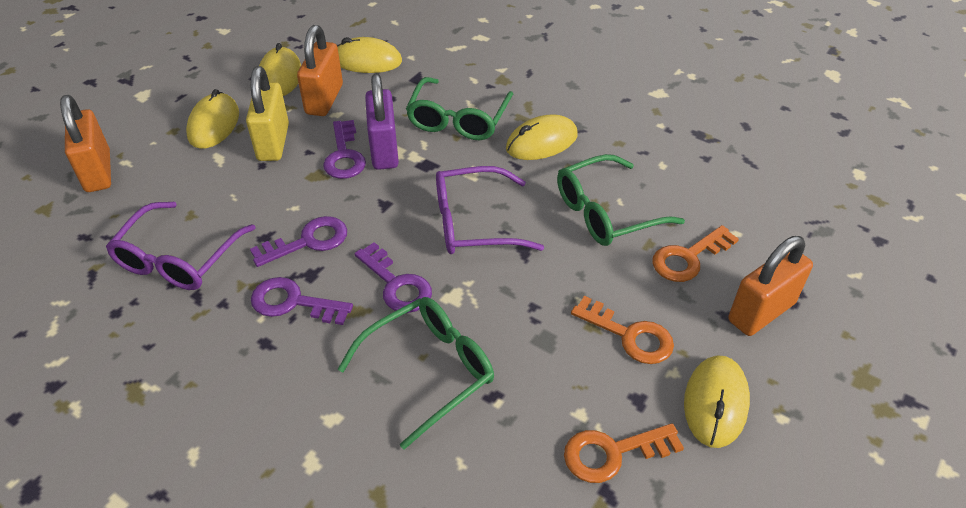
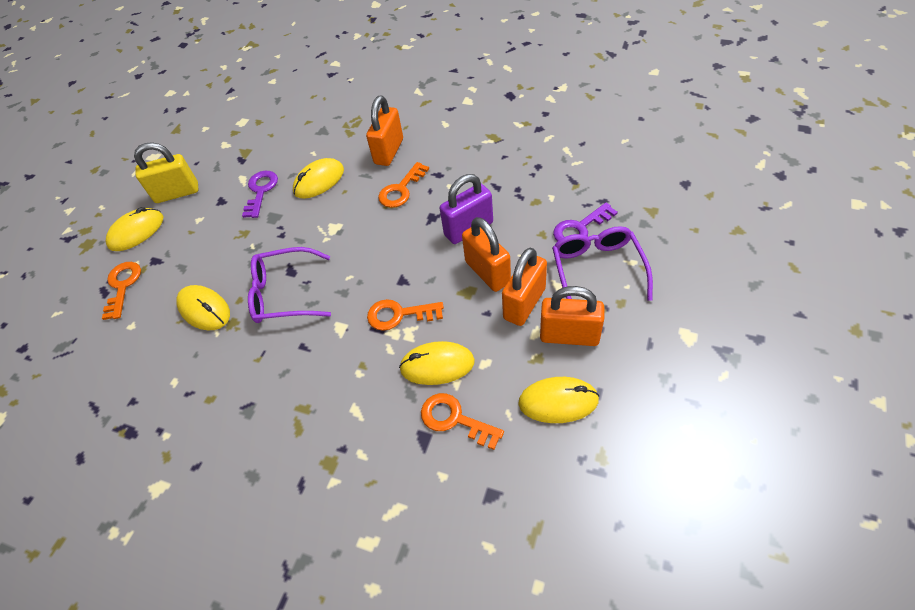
green glasses: 3 -> 0
orange key: 3 -> 4
orange padlock: 3 -> 4
purple key: 4 -> 2

